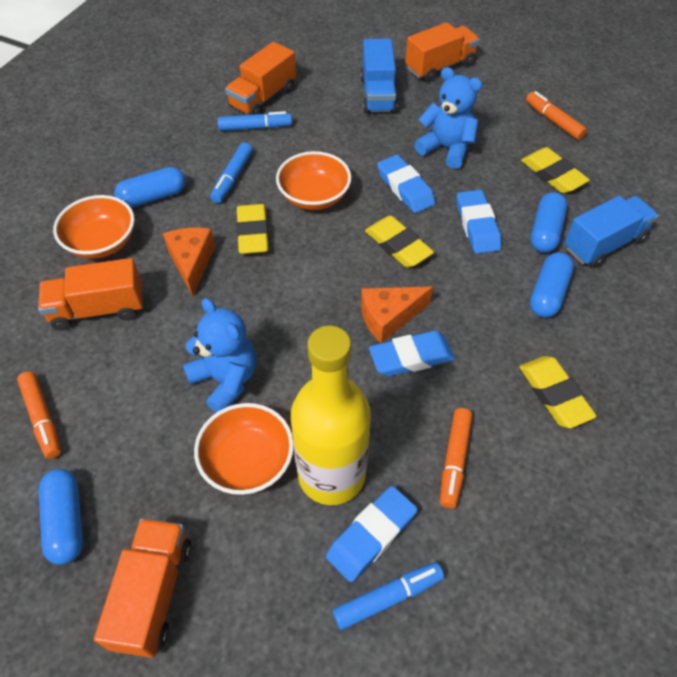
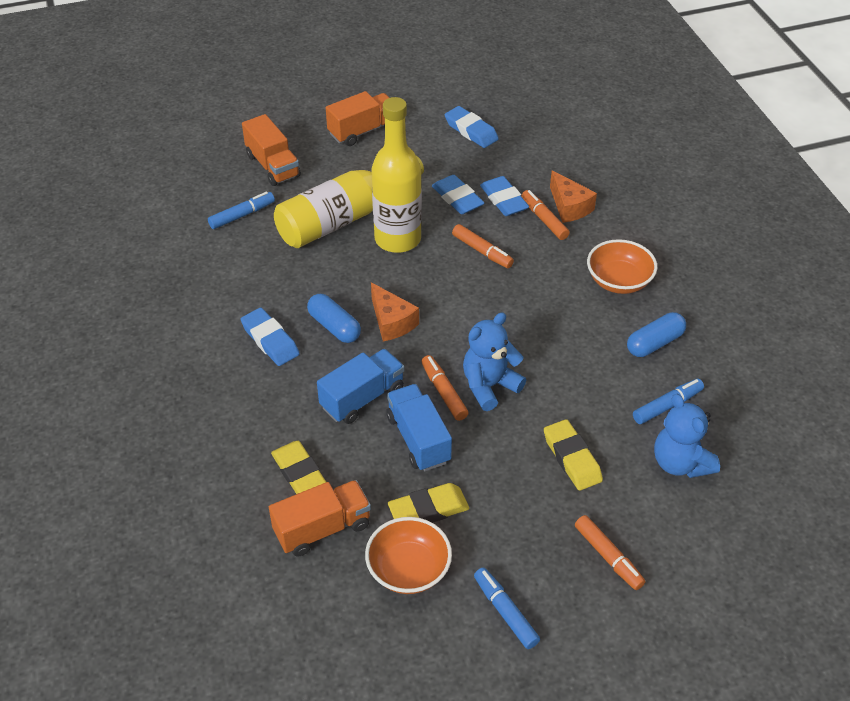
blue capsule: 4 -> 2
orange bowl: 3 -> 2
orange marker: 3 -> 4
orange truck: 4 -> 3
yellow bottle: 1 -> 2
yellow eraser: 4 -> 3

